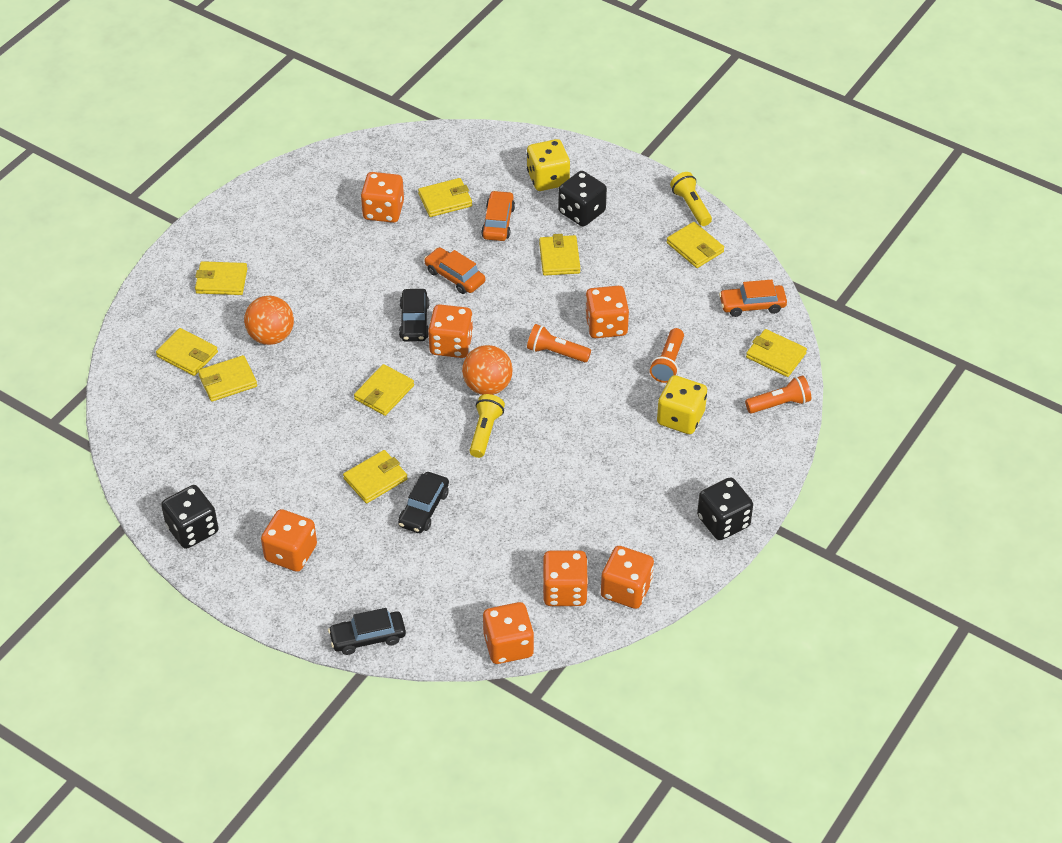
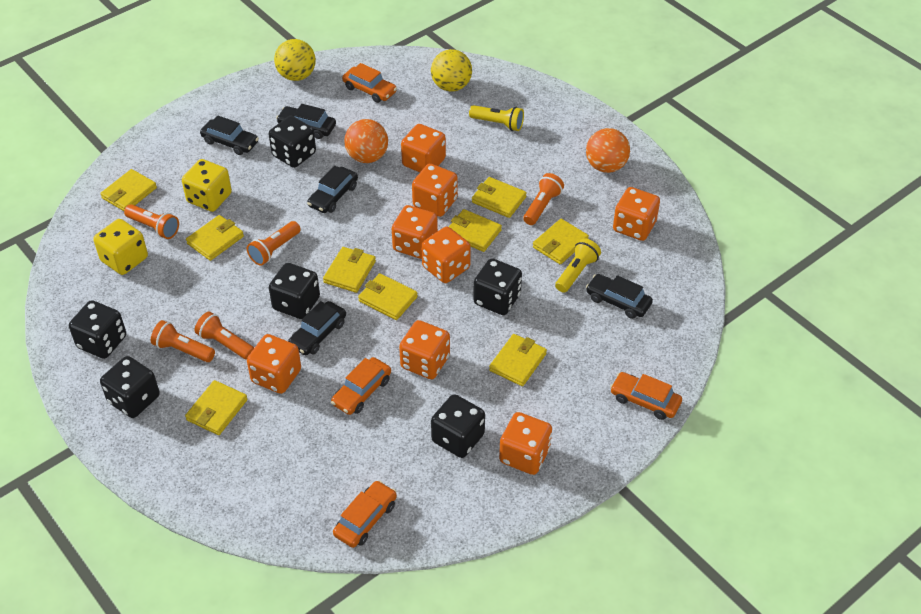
black car: 3 -> 5
black dice: 3 -> 6
orange car: 3 -> 4
orange dice: 7 -> 8
orange flashlight: 3 -> 5
yellow ball: 0 -> 2

